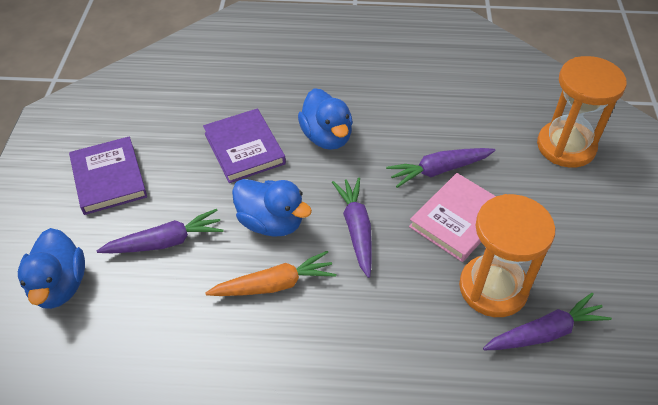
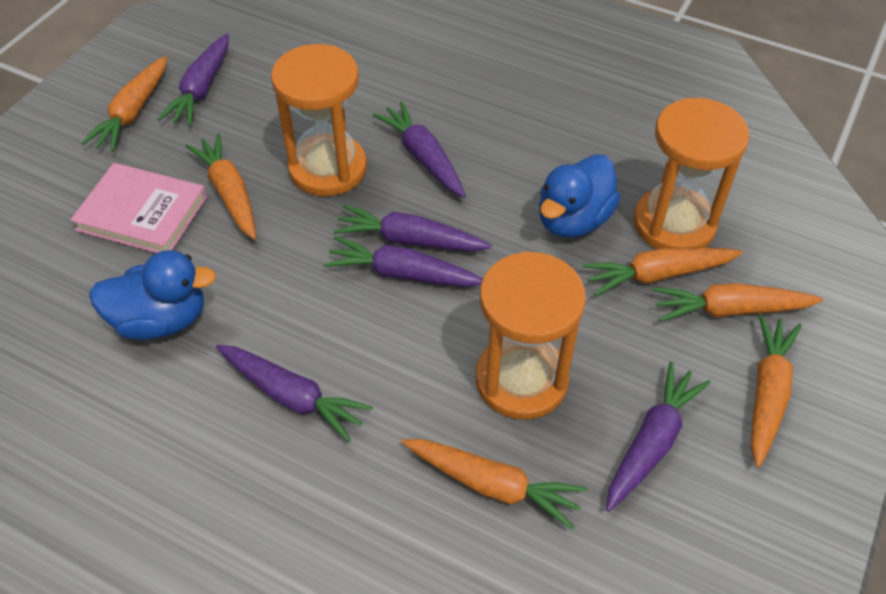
blue duck: 3 -> 2
orange carrot: 1 -> 6
orange hourglass: 2 -> 3
purple book: 2 -> 0
purple carrot: 4 -> 6

